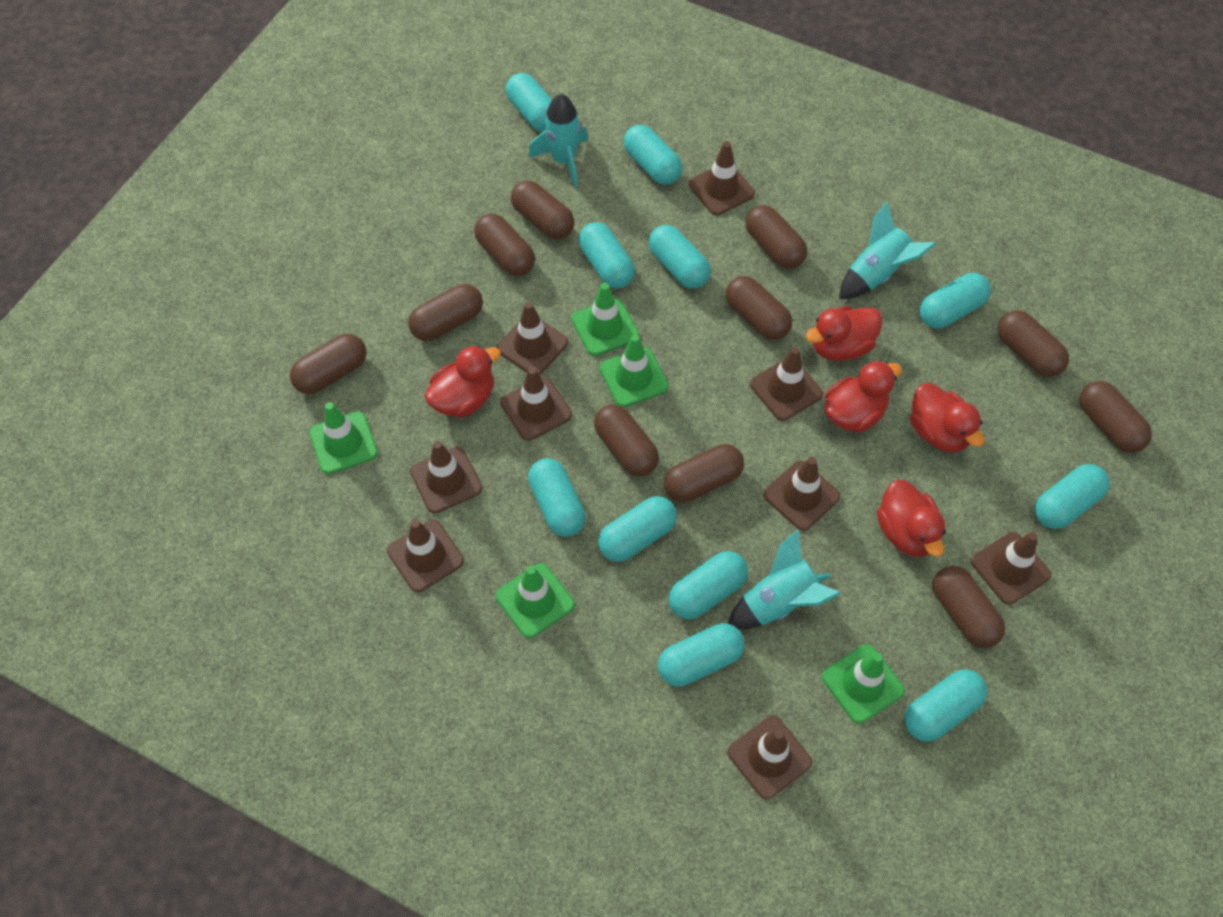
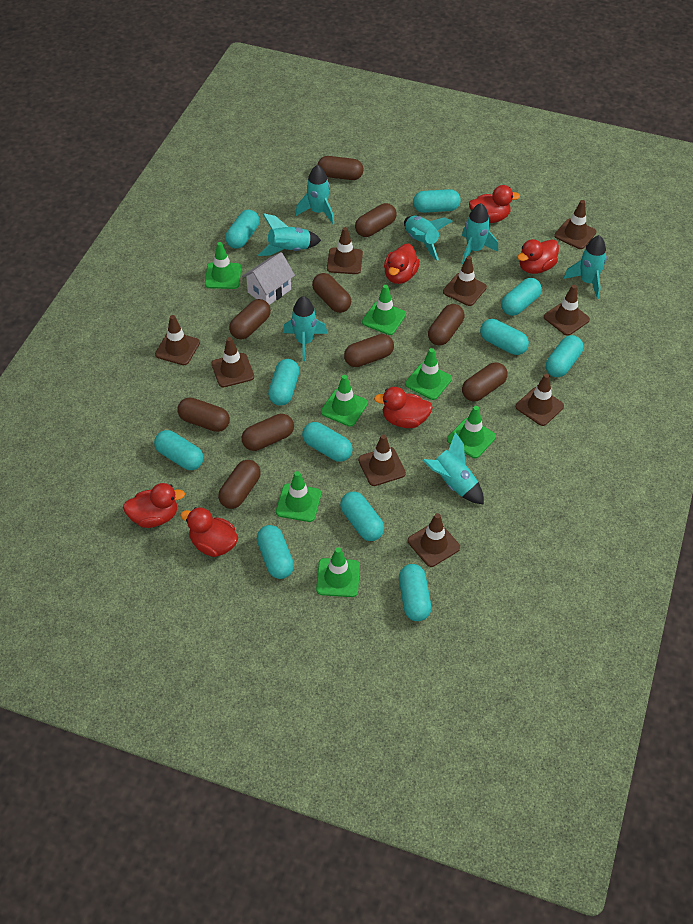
brown capsule: 11 -> 10
green traffic cone: 5 -> 7
red duck: 5 -> 6
turquoise rocket: 3 -> 7
white house: 0 -> 1

